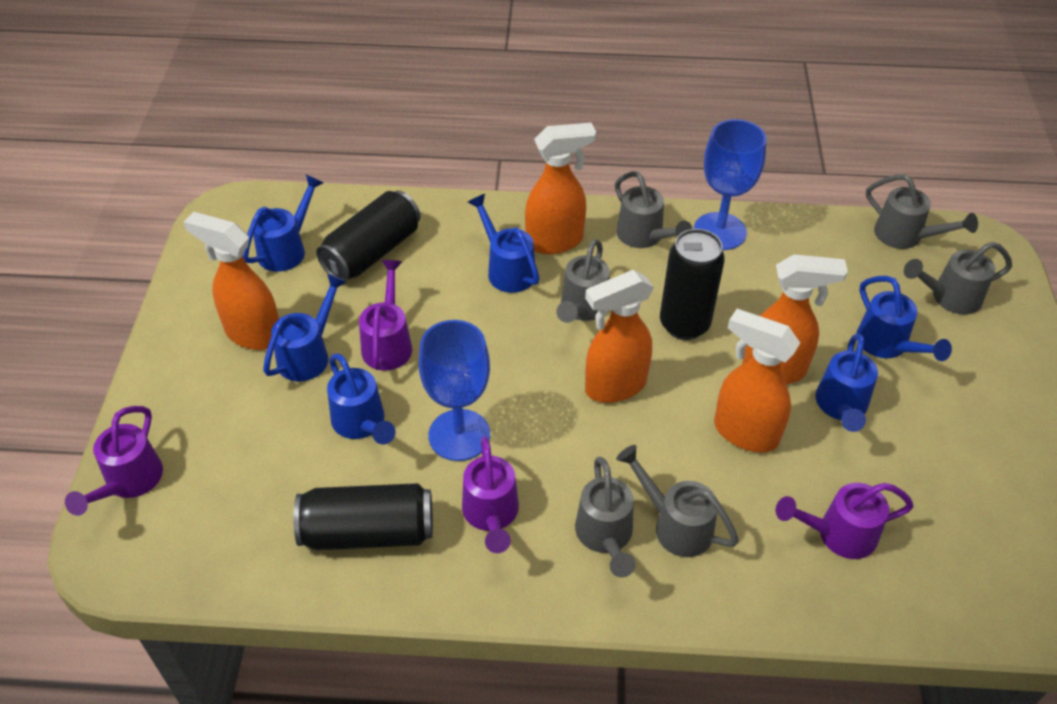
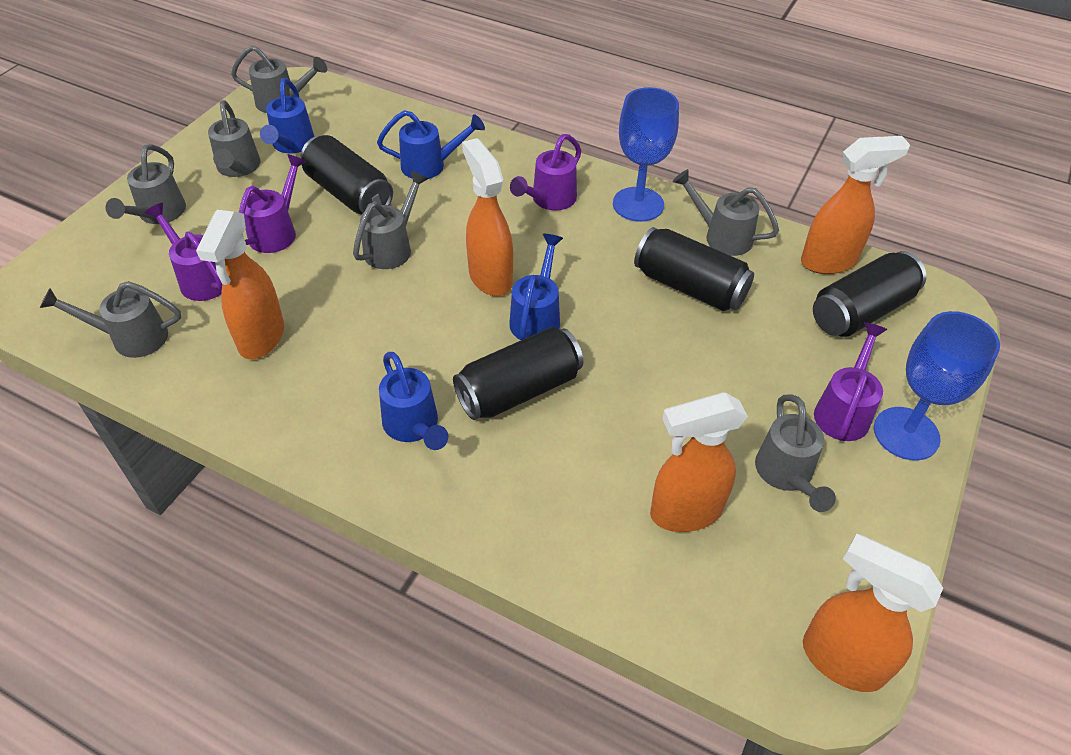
black can: 3 -> 4
blue watering can: 6 -> 4
grey watering can: 6 -> 7

